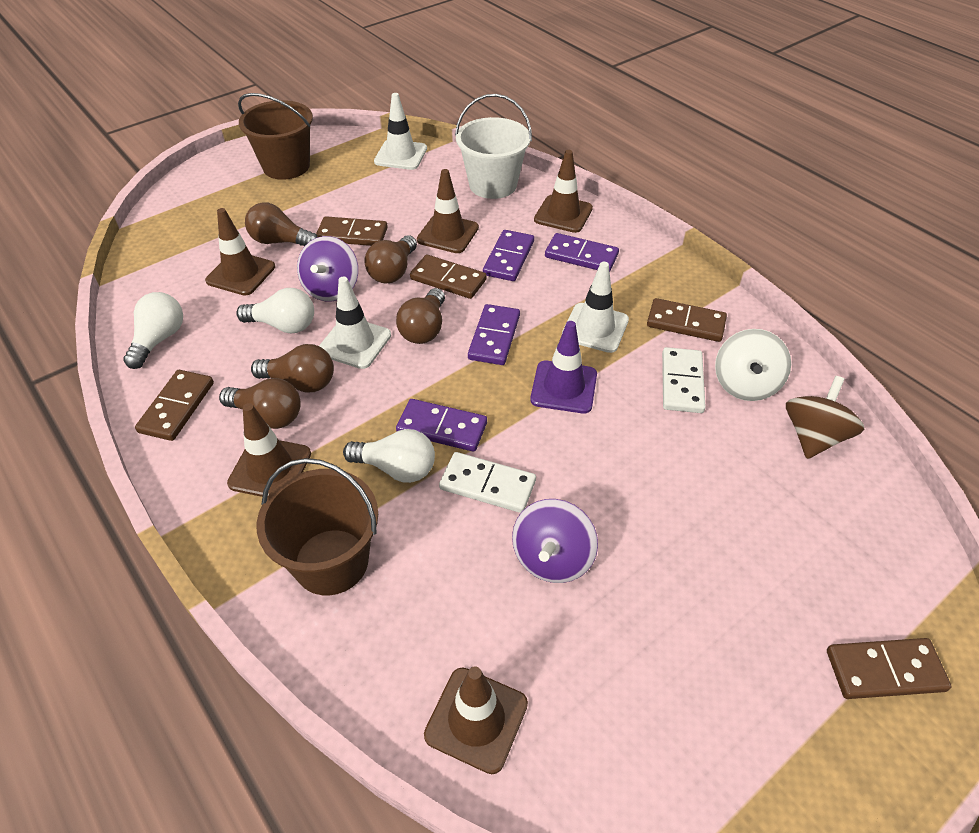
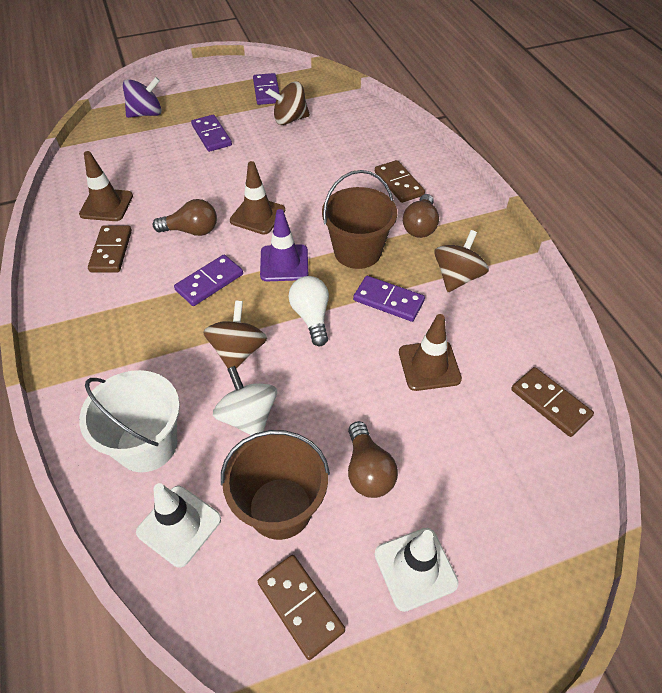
brown domino: 5 -> 4
brown light bulb: 5 -> 3
brown spinning top: 1 -> 3
brown traffic cone: 5 -> 3
purple spinning top: 2 -> 1
white domino: 2 -> 0
white light bulb: 3 -> 1
white traffic cone: 3 -> 2

